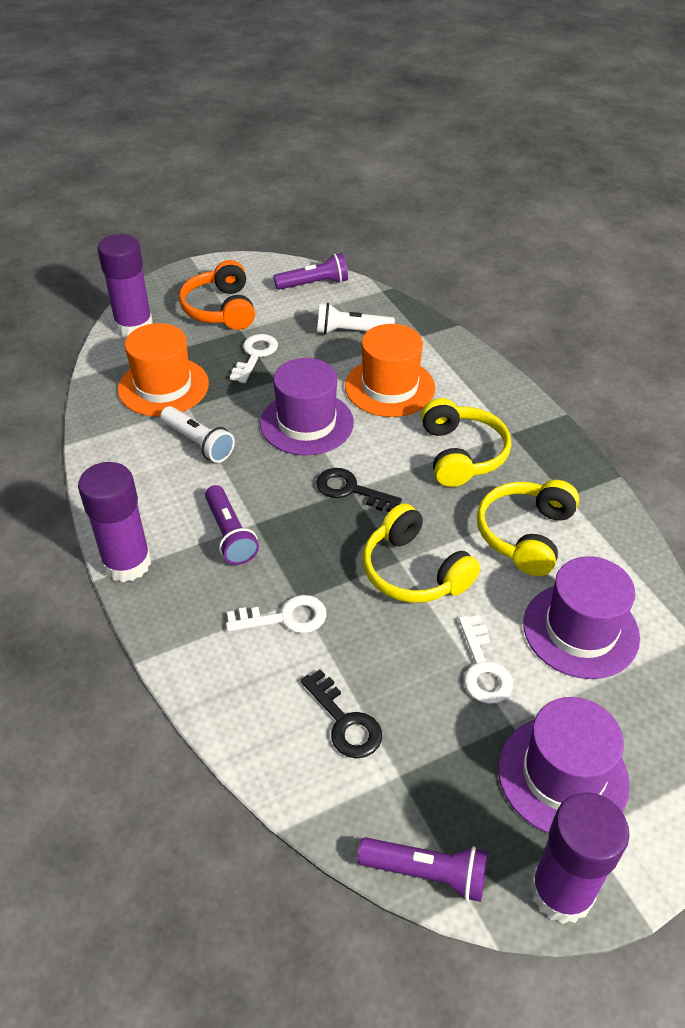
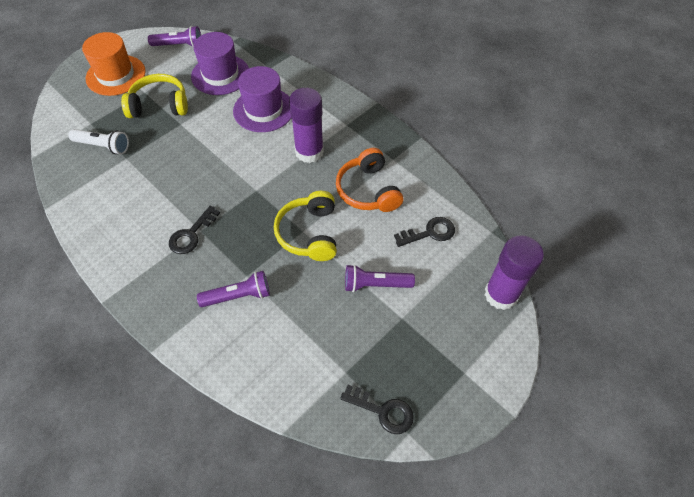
black key: 2 -> 3
orange hat: 2 -> 1
purple glue stick: 3 -> 2
purple hat: 3 -> 2
white flashlight: 2 -> 1
white key: 3 -> 0
yellow headphones: 3 -> 2

